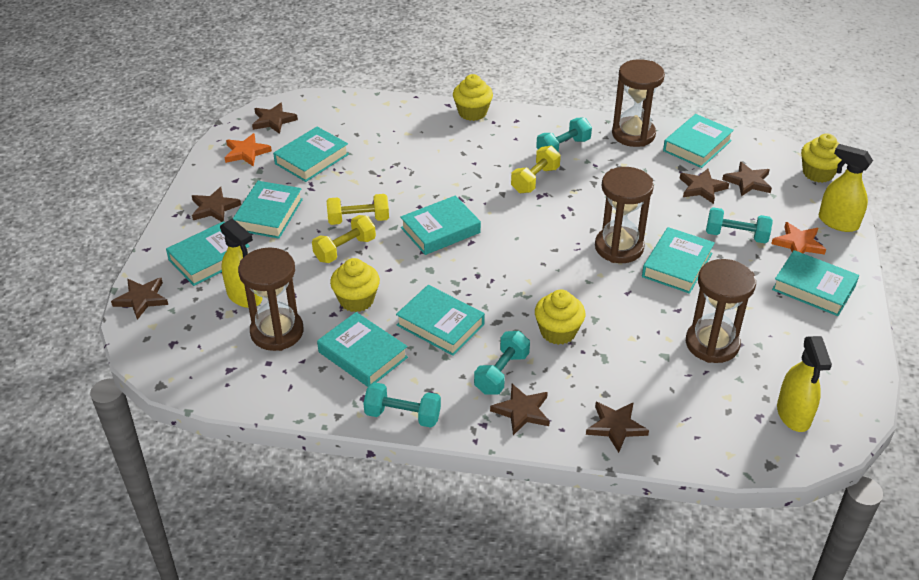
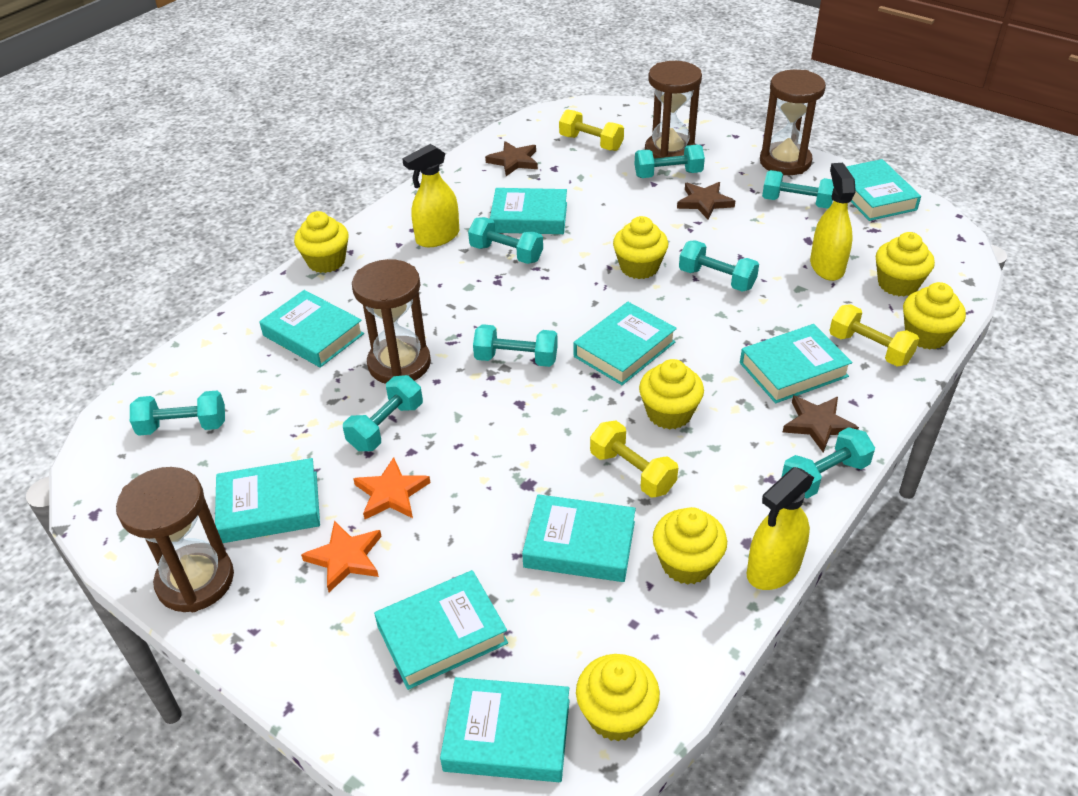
brown star: 7 -> 3
turquoise dumbbell: 4 -> 8
yellow cupcake: 4 -> 7

